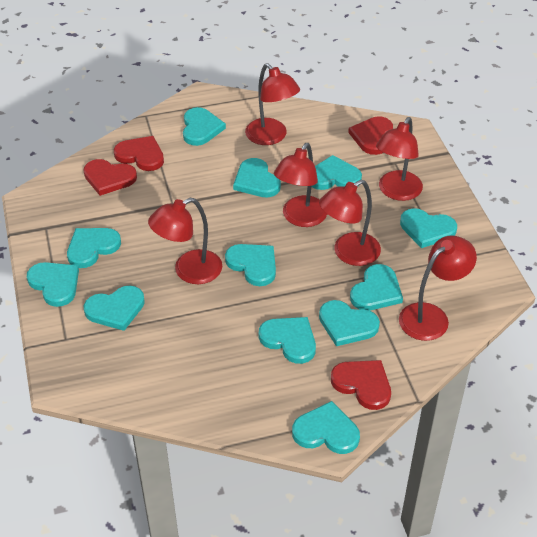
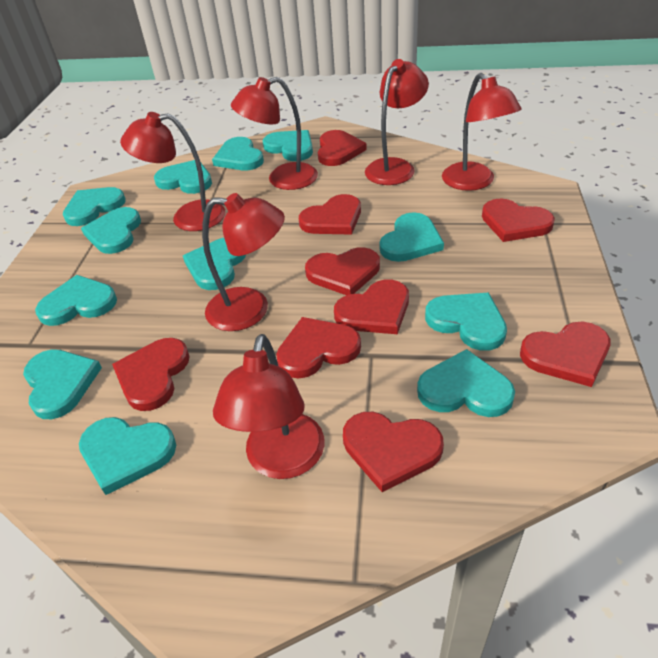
red heart: 4 -> 9

